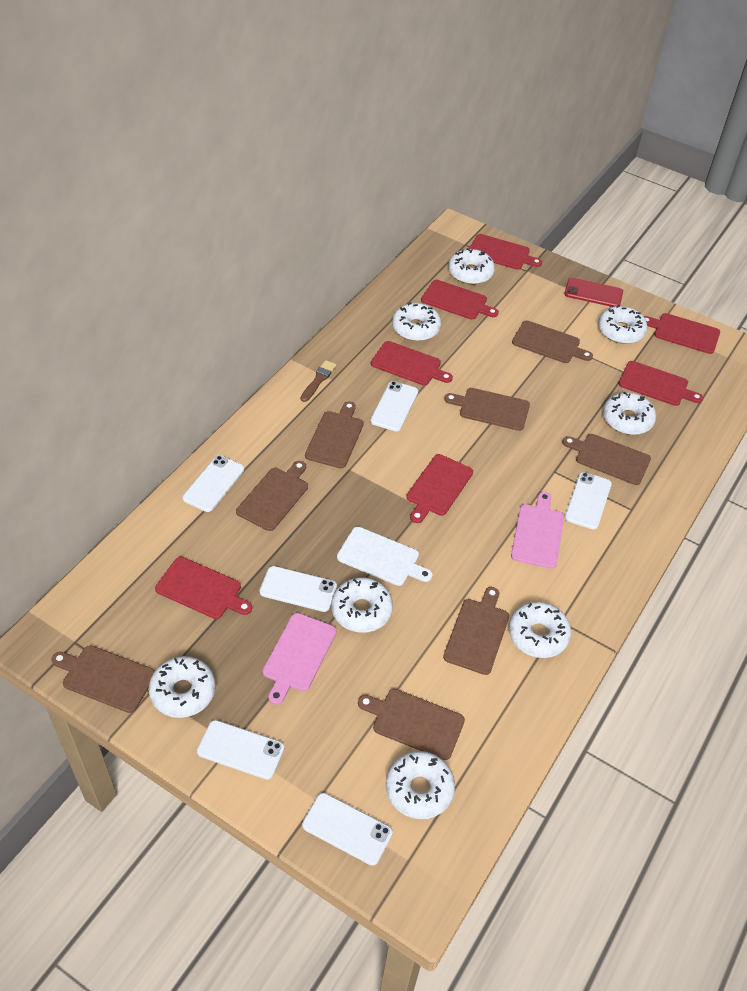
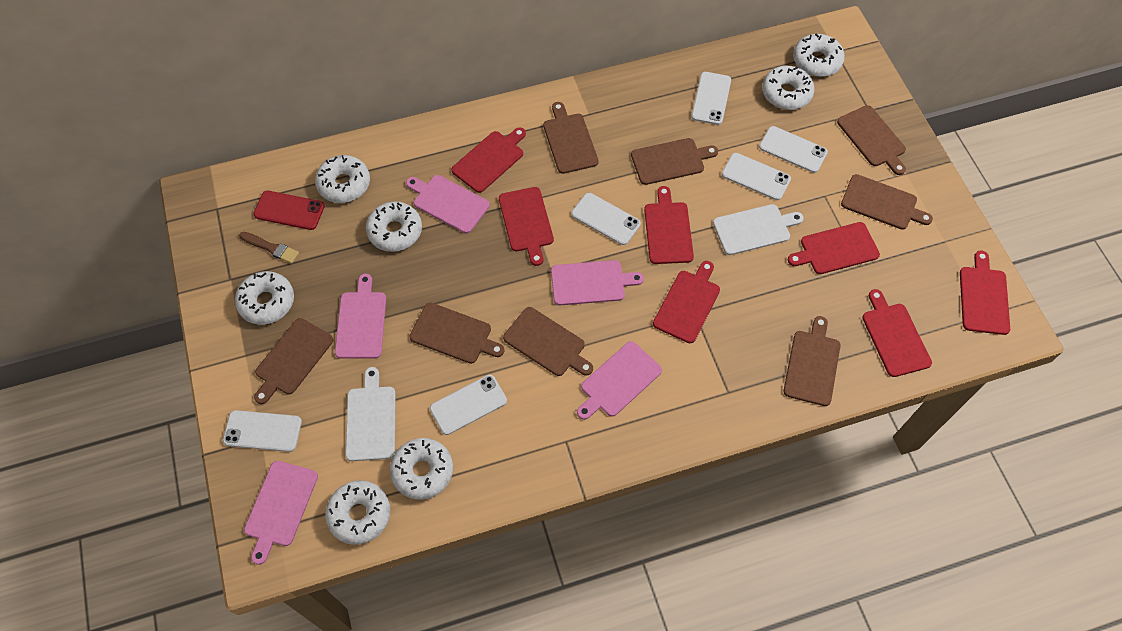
pink cutting board: 2 -> 5
white cutting board: 1 -> 2
white donut: 8 -> 7

